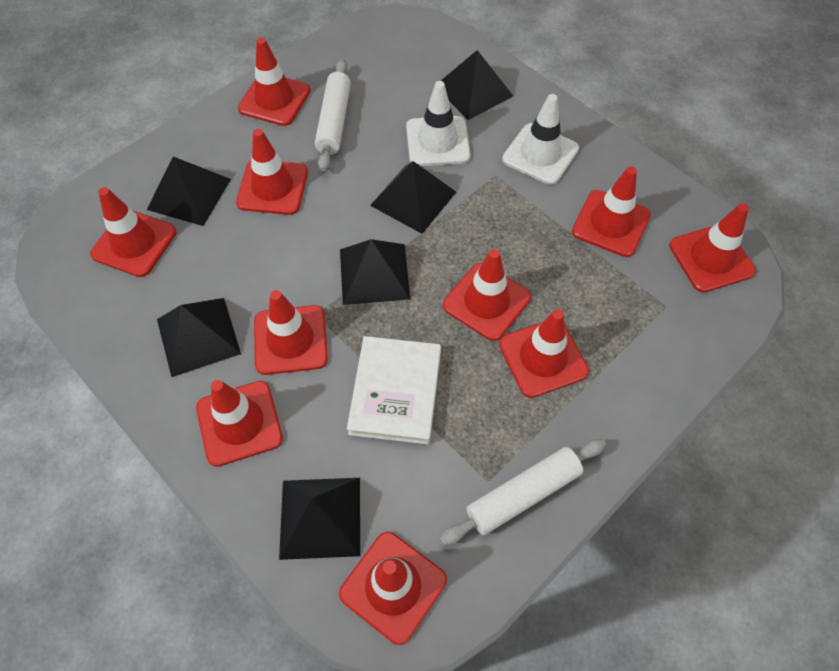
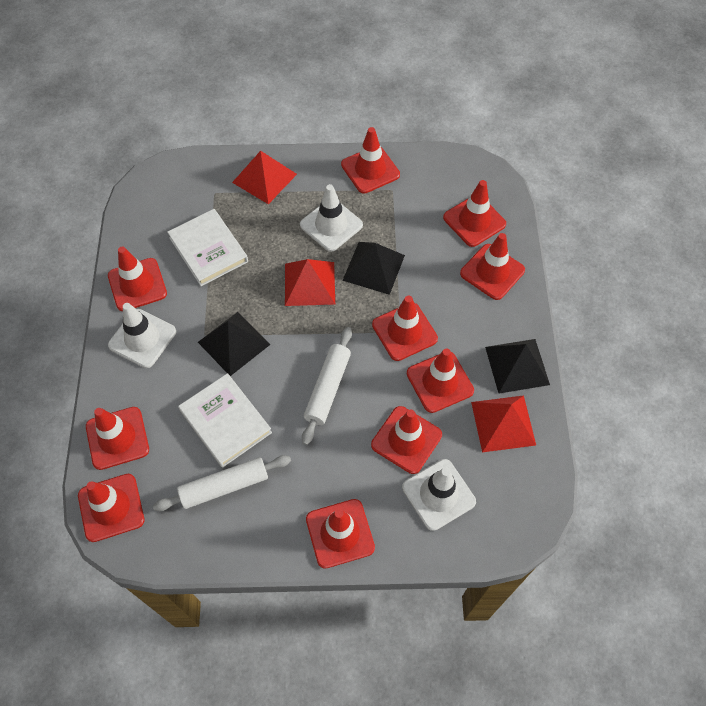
black pyramid: 6 -> 3
red pyramid: 0 -> 3
white book: 1 -> 2
white traffic cone: 2 -> 3

